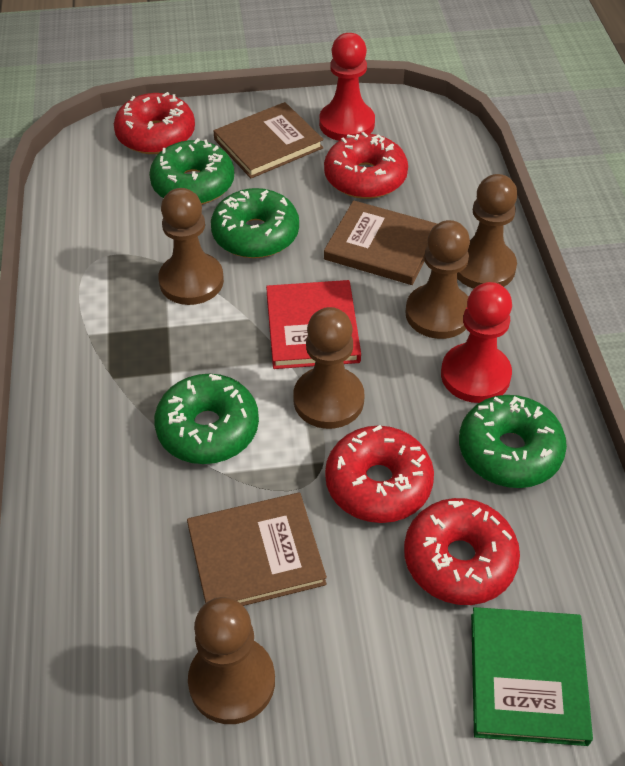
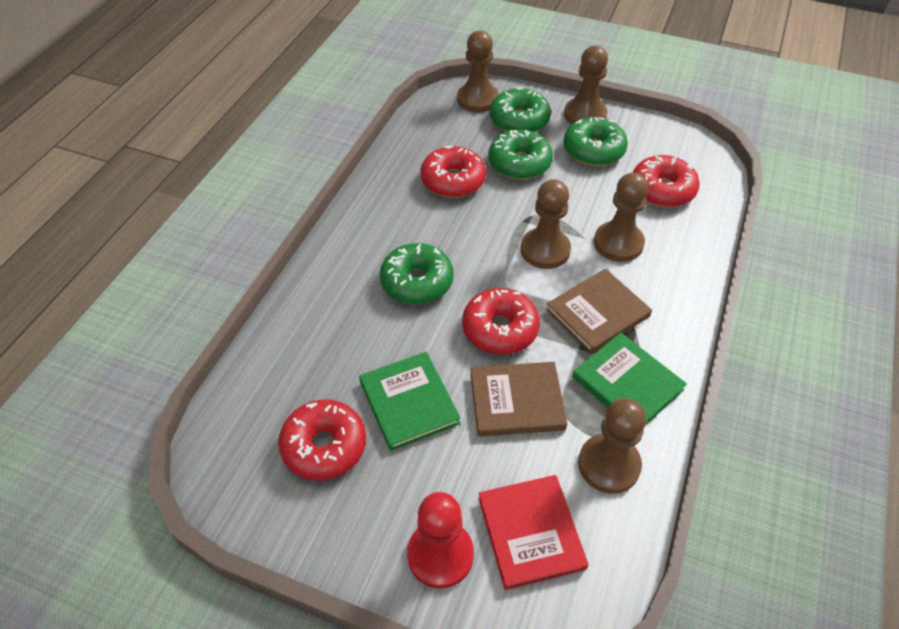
brown book: 3 -> 2
green book: 1 -> 2
red pawn: 2 -> 1

